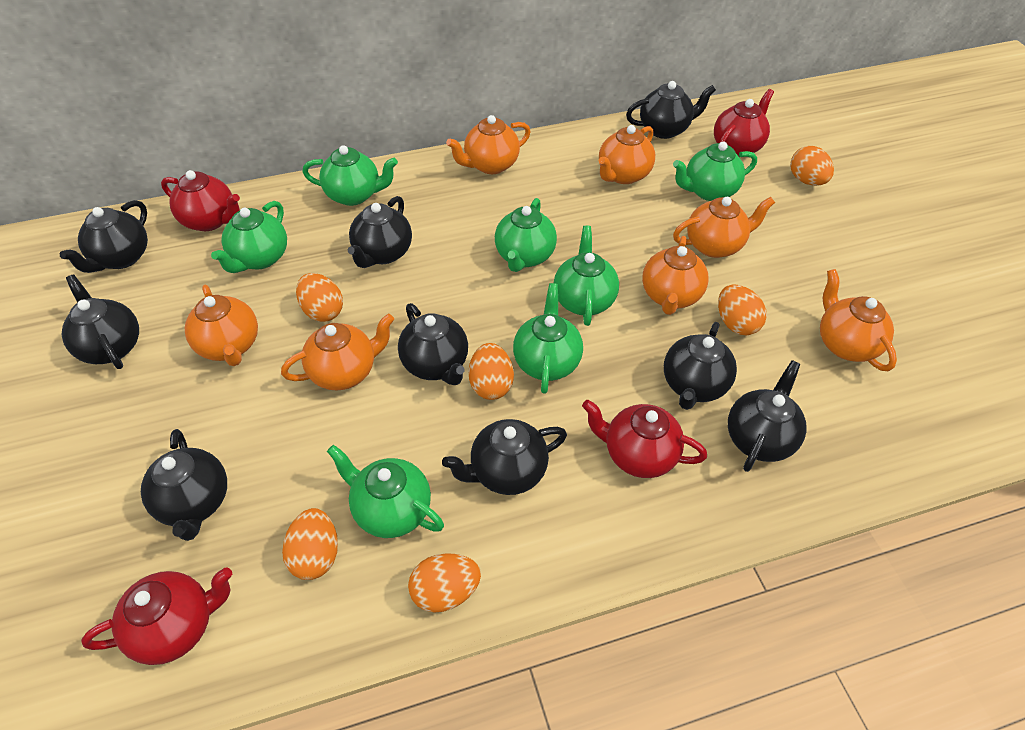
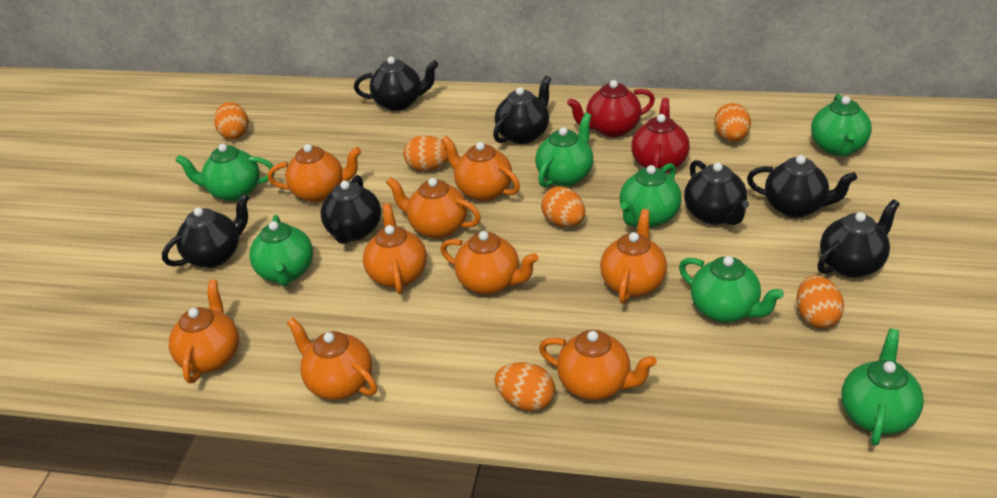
black teapot: 9 -> 7
orange teapot: 7 -> 9
red teapot: 4 -> 2

